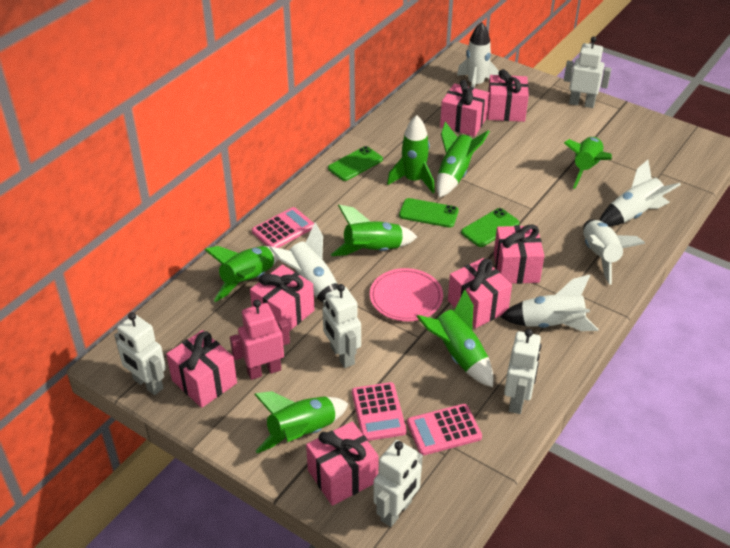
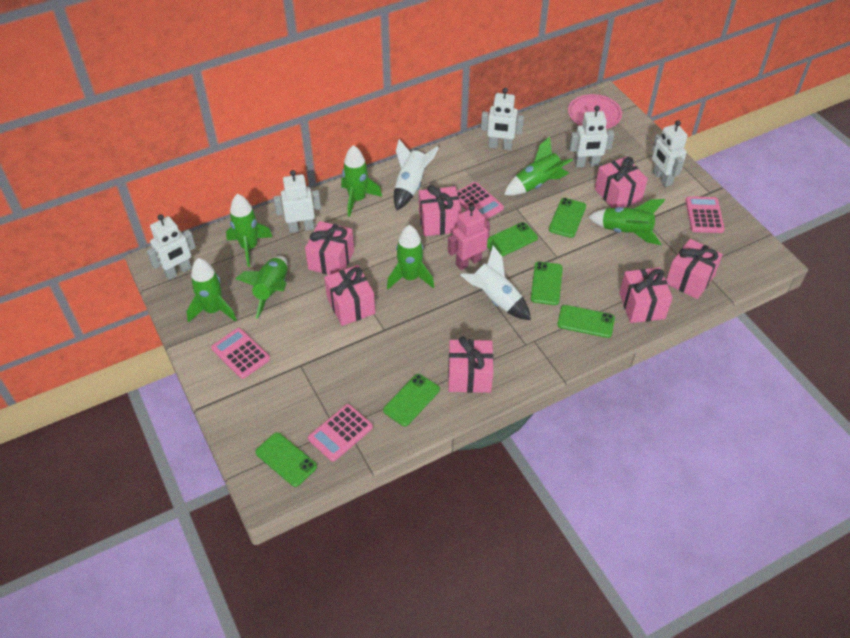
green phone: 3 -> 6
pink calculator: 3 -> 4
white rocket: 5 -> 2

